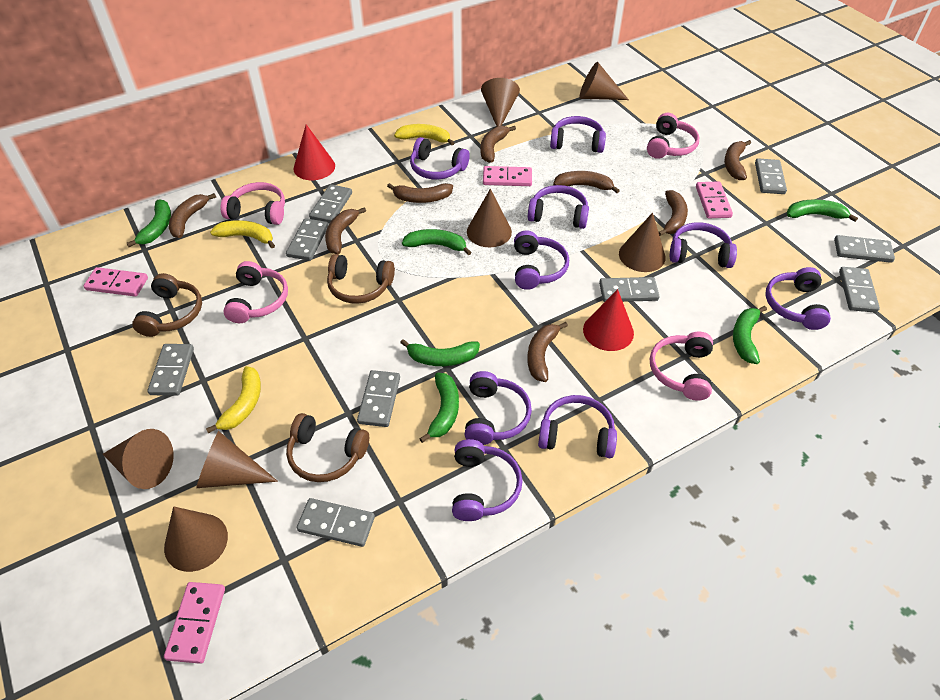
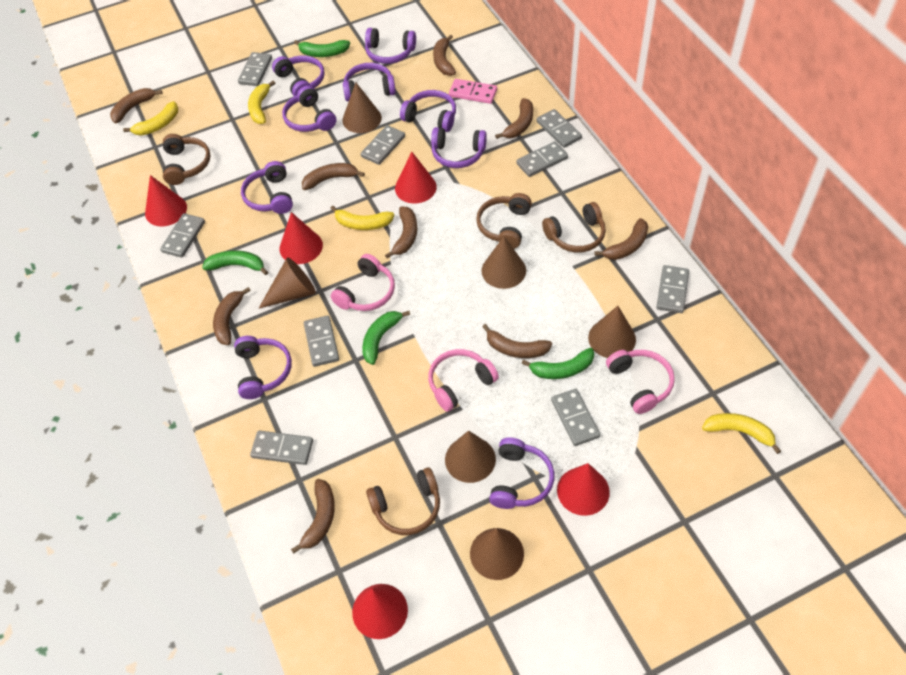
brown banana: 8 -> 9
brown cone: 7 -> 6
brown headphones: 3 -> 4
green banana: 6 -> 4
pink domino: 4 -> 1
pink headphones: 4 -> 3
red cone: 2 -> 5
yellow banana: 3 -> 4

